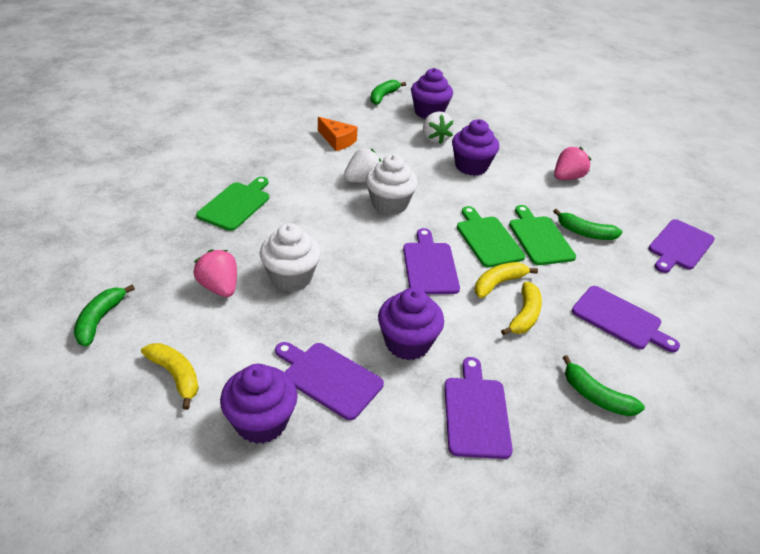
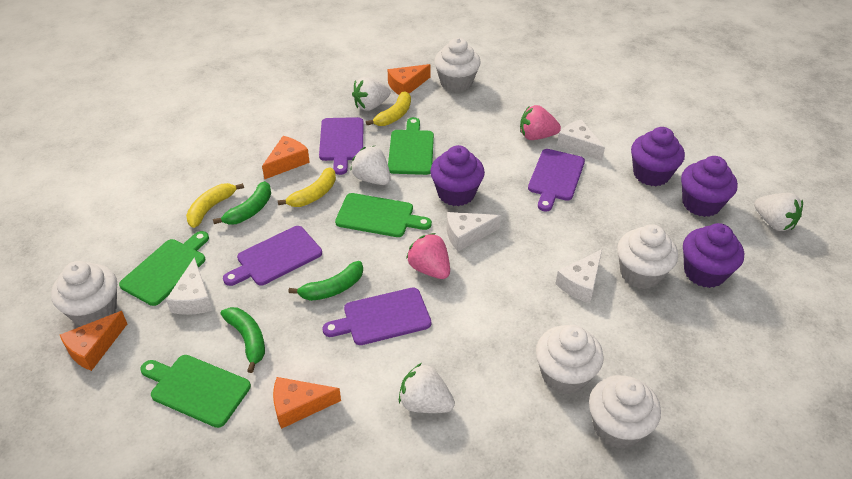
green banana: 4 -> 3
green cutting board: 3 -> 4
orange cheese: 1 -> 4
purple cutting board: 5 -> 4
white cheese: 0 -> 4
white cupcake: 2 -> 5
white strawberry: 2 -> 4

